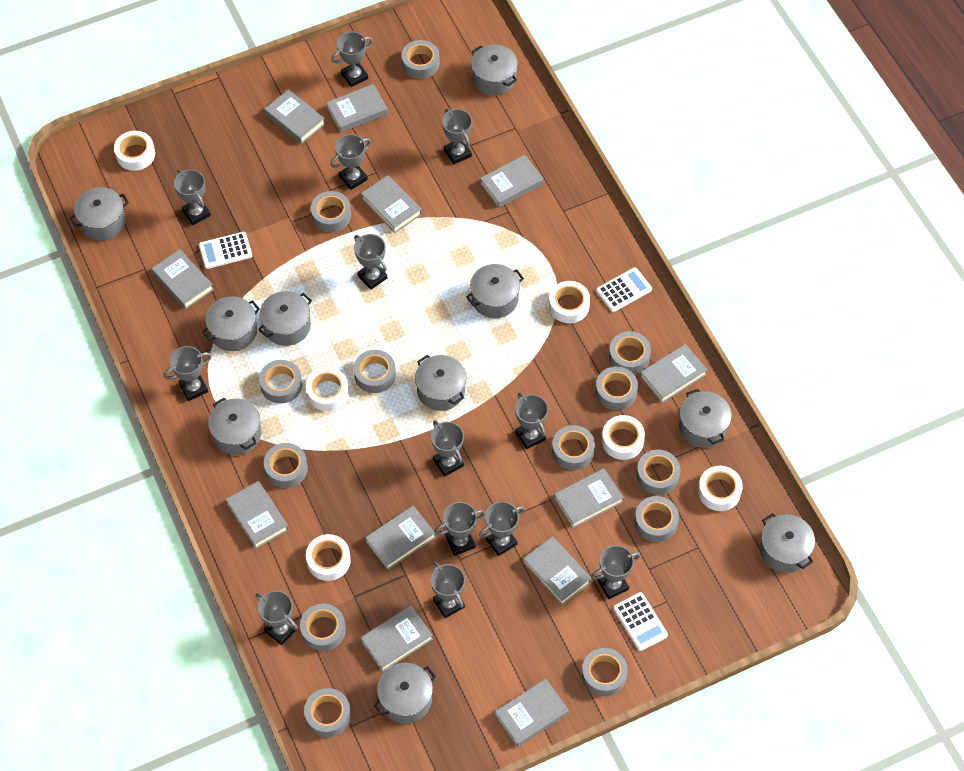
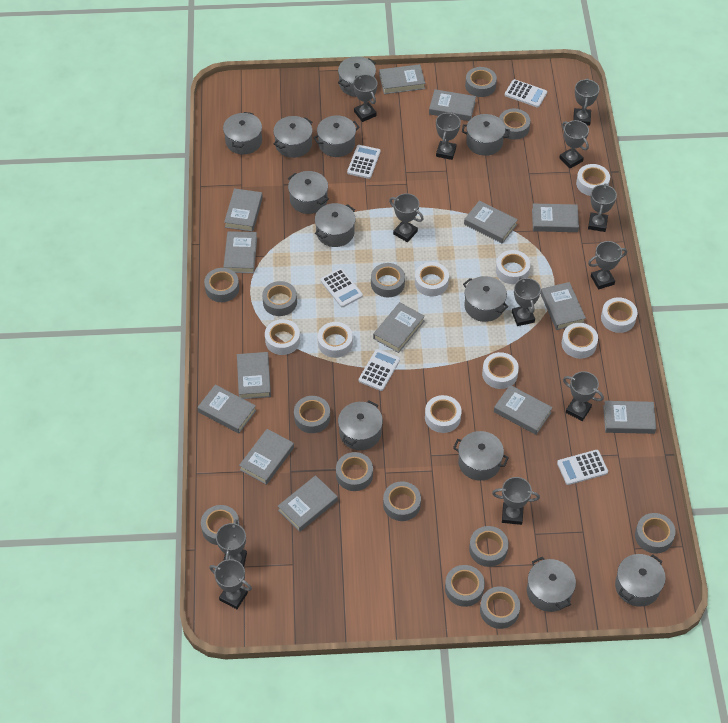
grey book: 12 -> 14
grey pot: 10 -> 12
grey trophy: 13 -> 12
white calculator: 3 -> 5
white tape: 6 -> 9

